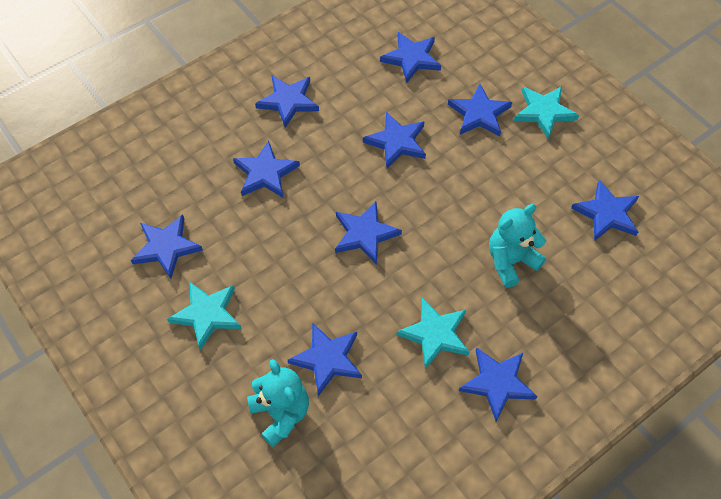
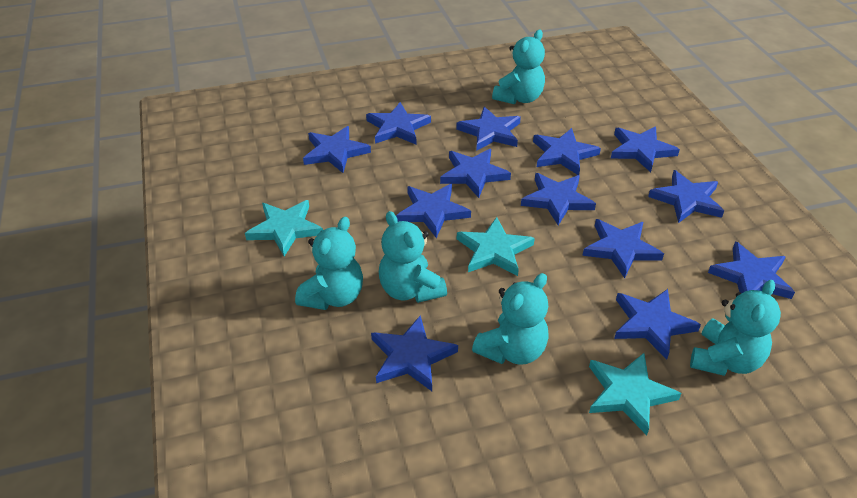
blue star: 10 -> 13
turquoise teddy bear: 2 -> 5

